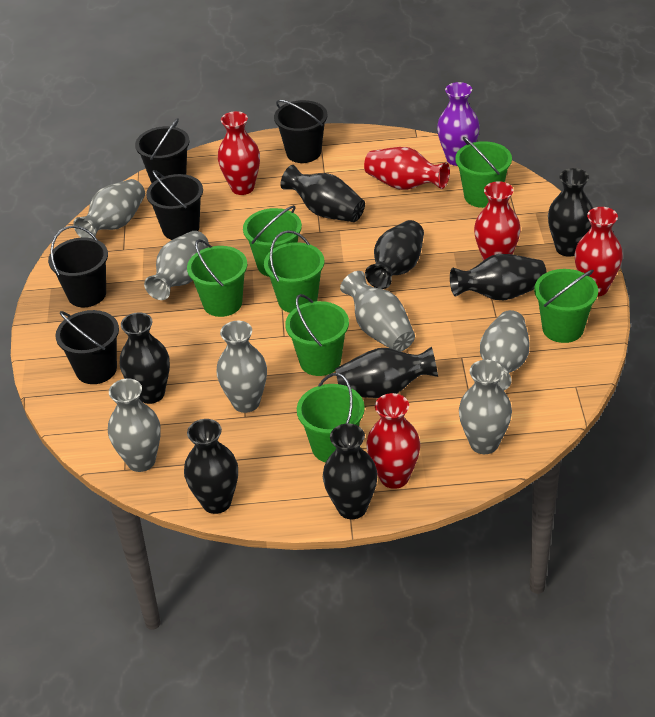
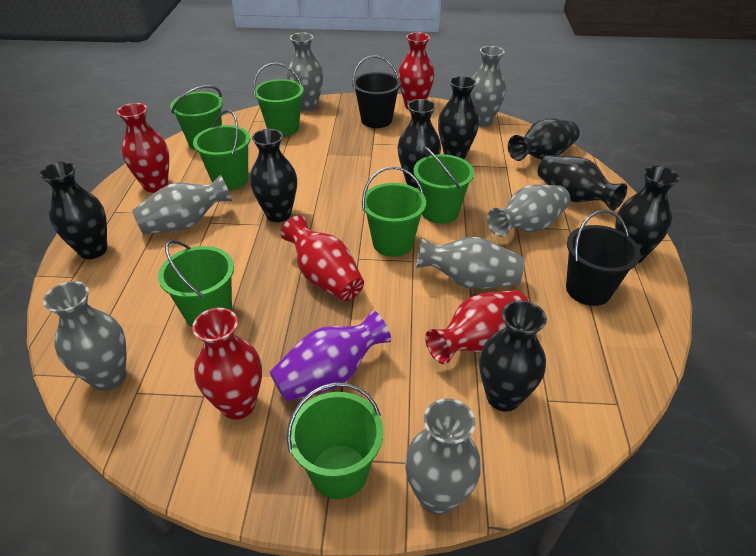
black bucket: 5 -> 2

